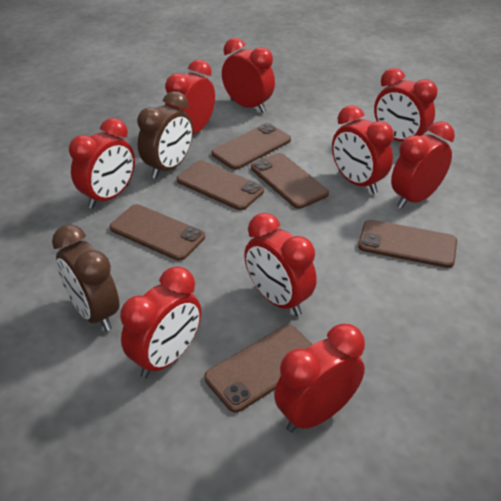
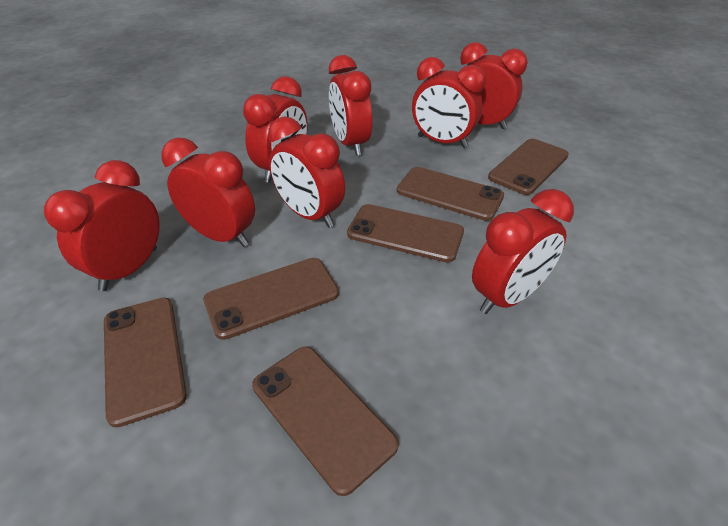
brown clock: 2 -> 0
red clock: 9 -> 8

